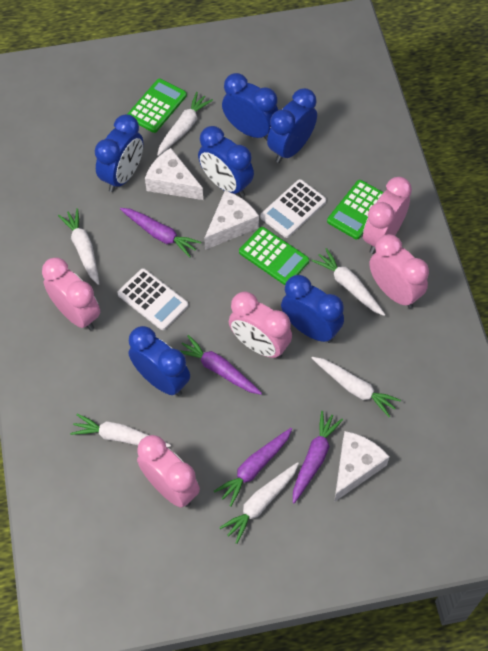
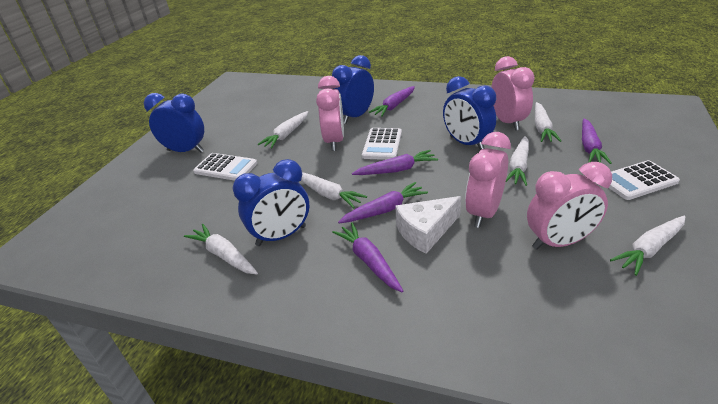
blue clock: 6 -> 4
green calculator: 3 -> 0
pink clock: 5 -> 4
purple carrot: 4 -> 5
white calculator: 2 -> 3
white cheese: 3 -> 1

